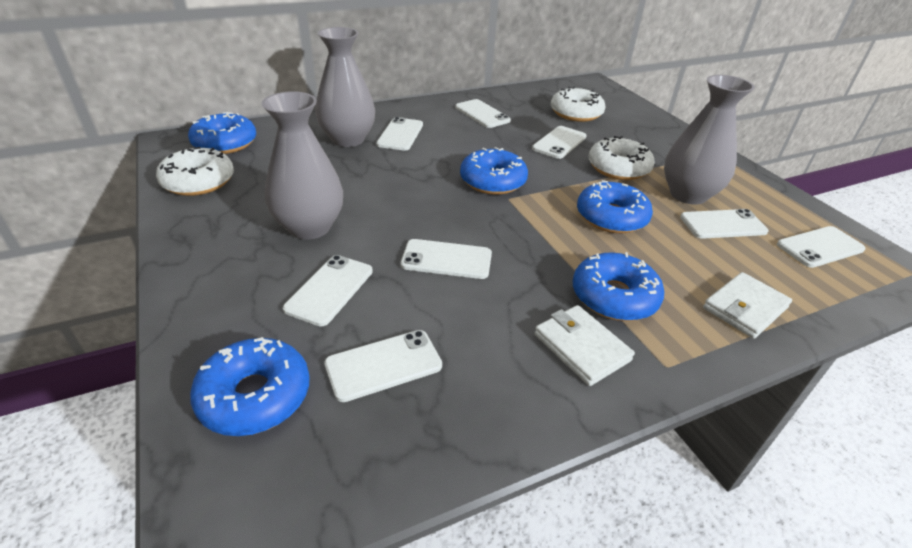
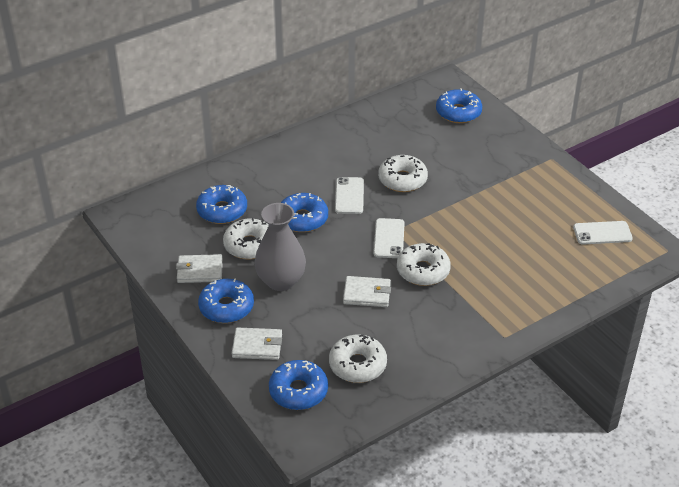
grey vase: 3 -> 1
white donut: 3 -> 4
white phone: 8 -> 3
white wallet: 2 -> 3

